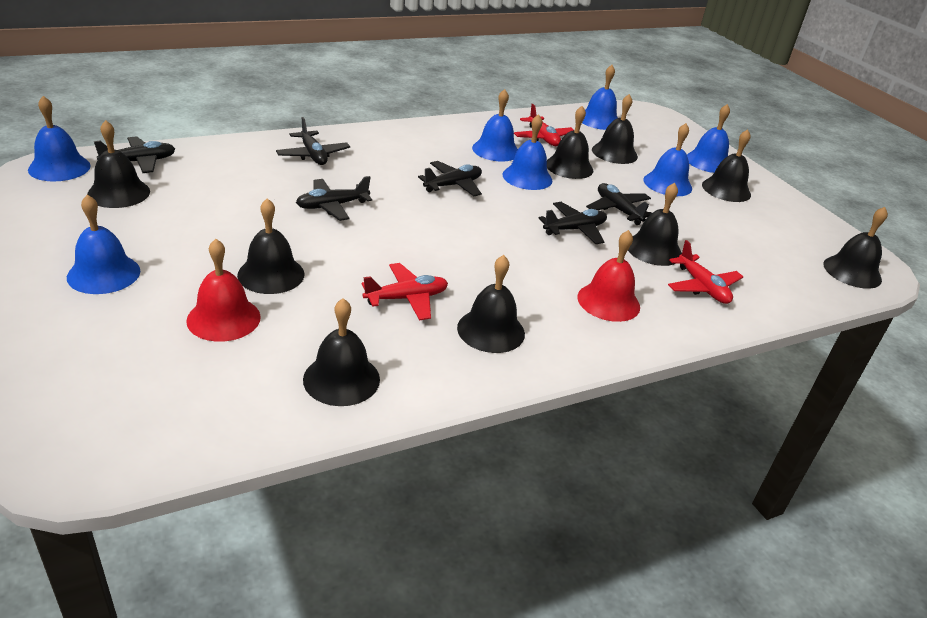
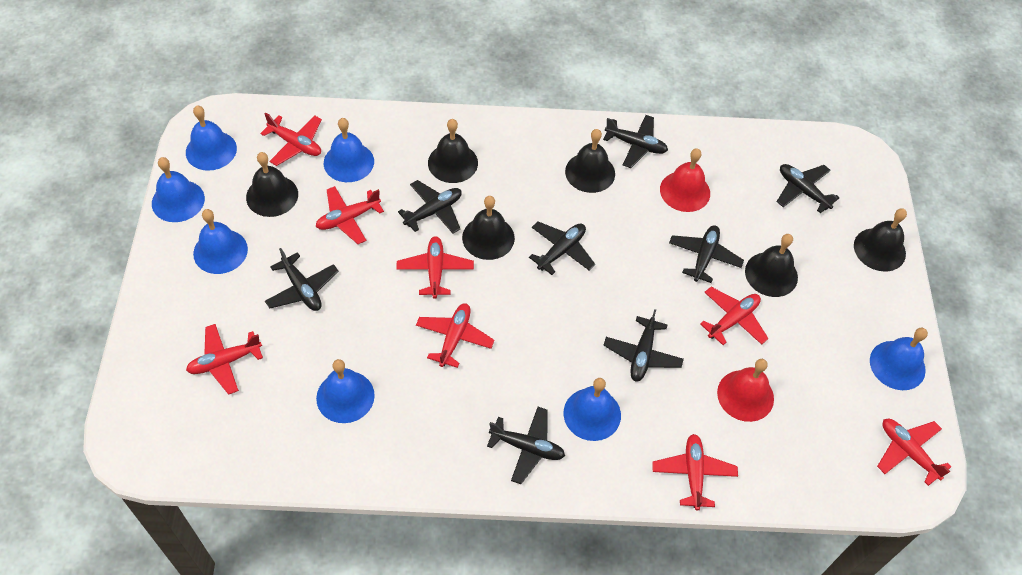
black bell: 9 -> 6
black plane: 6 -> 8
red plane: 3 -> 8

